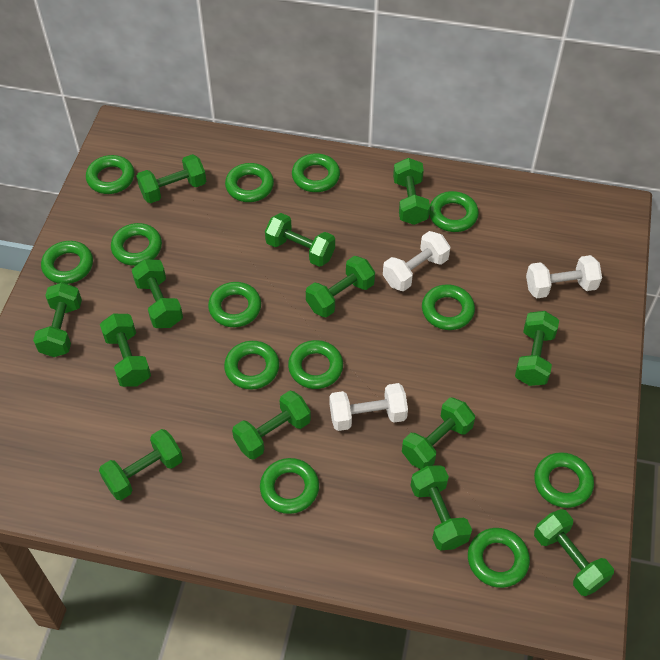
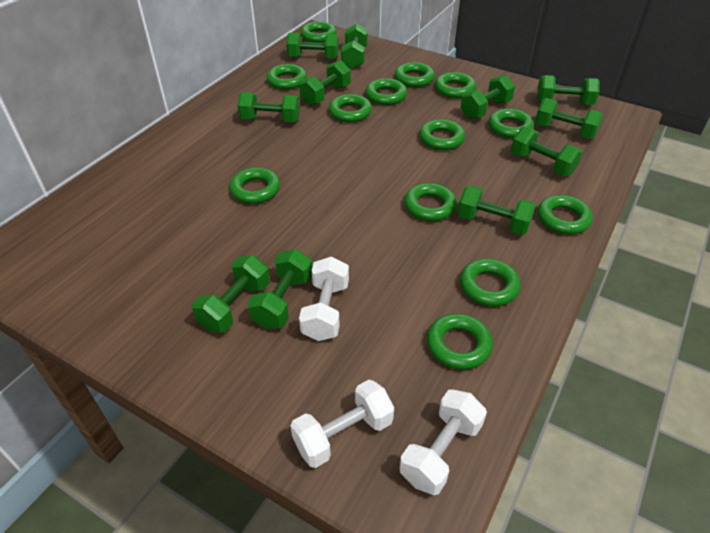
green dumbbell: 13 -> 11

